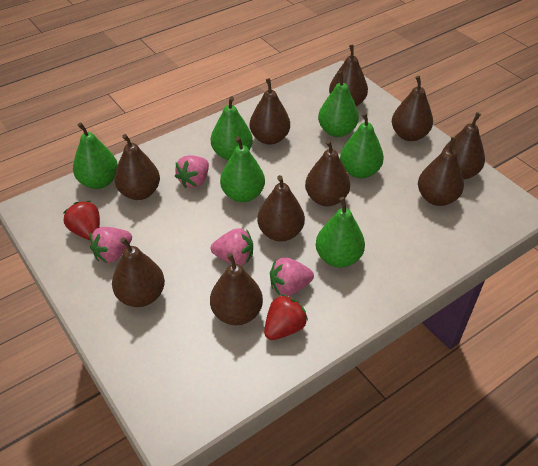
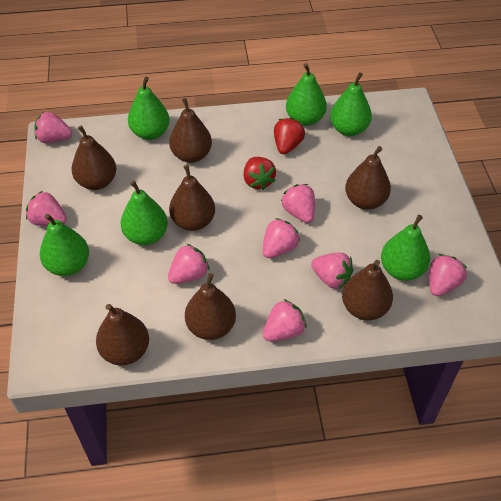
brown pear: 10 -> 7
pink strawberry: 4 -> 8

